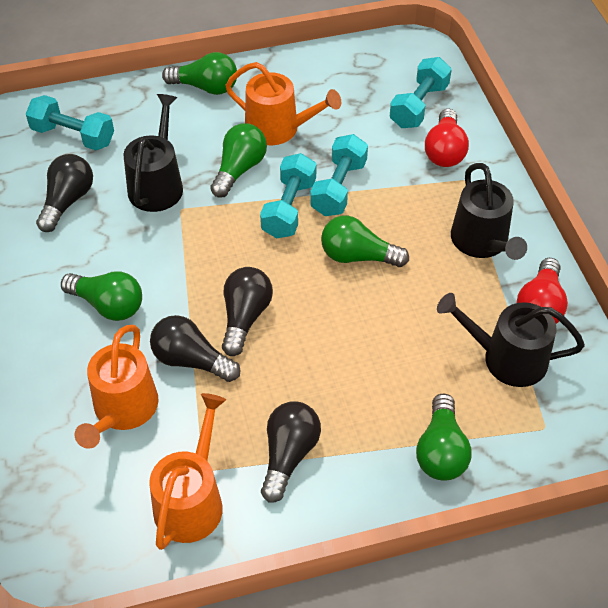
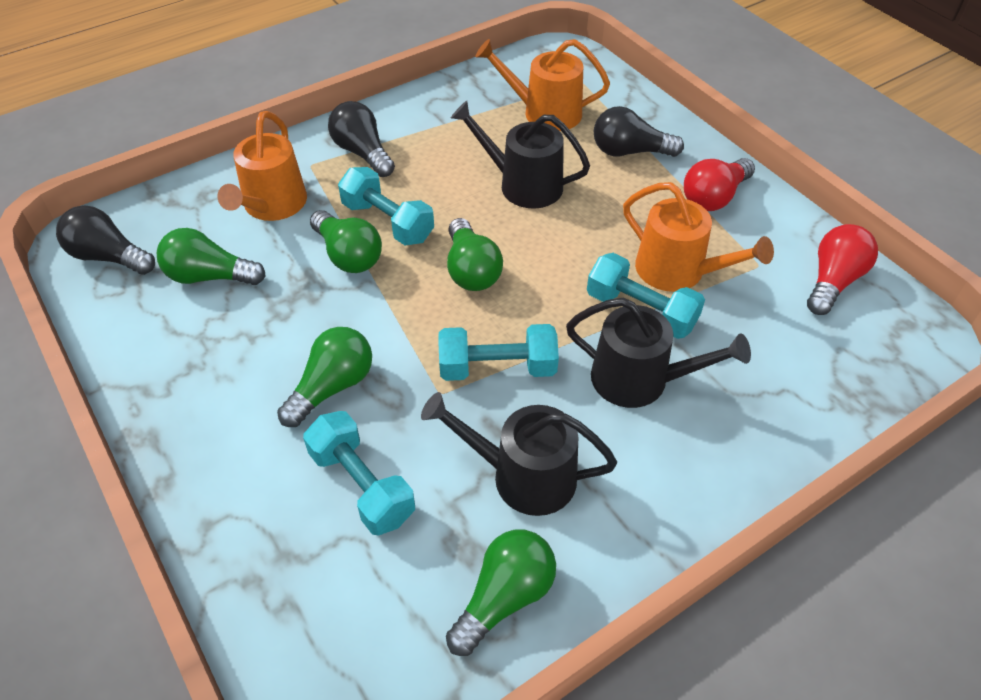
black light bulb: 4 -> 3

